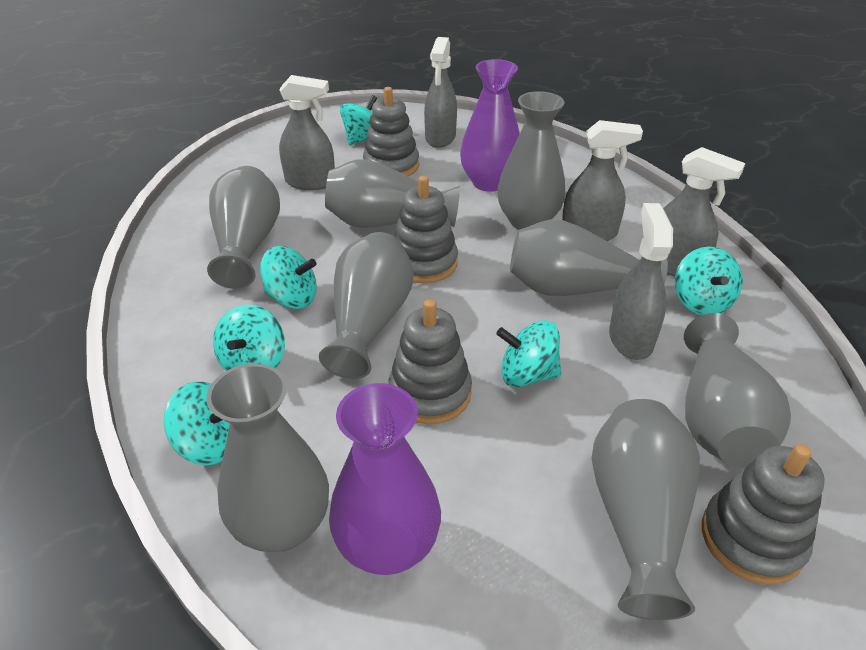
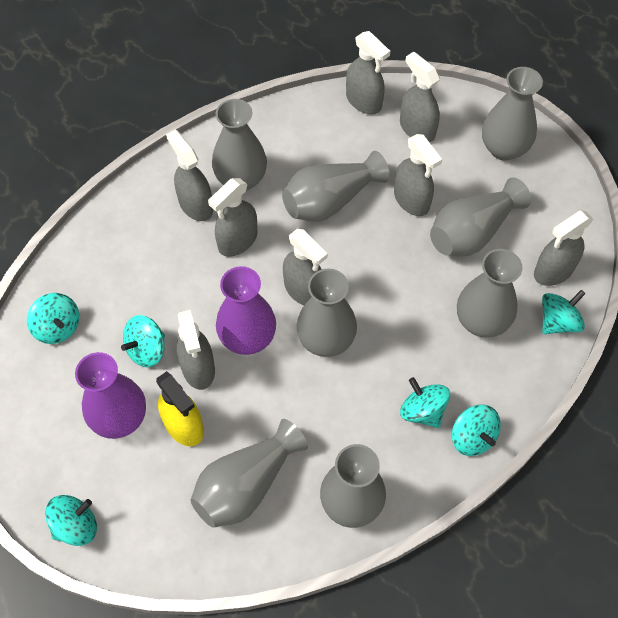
grey spray bottle: 5 -> 8
grey stacking toy: 4 -> 0
yellow spray bottle: 0 -> 1

